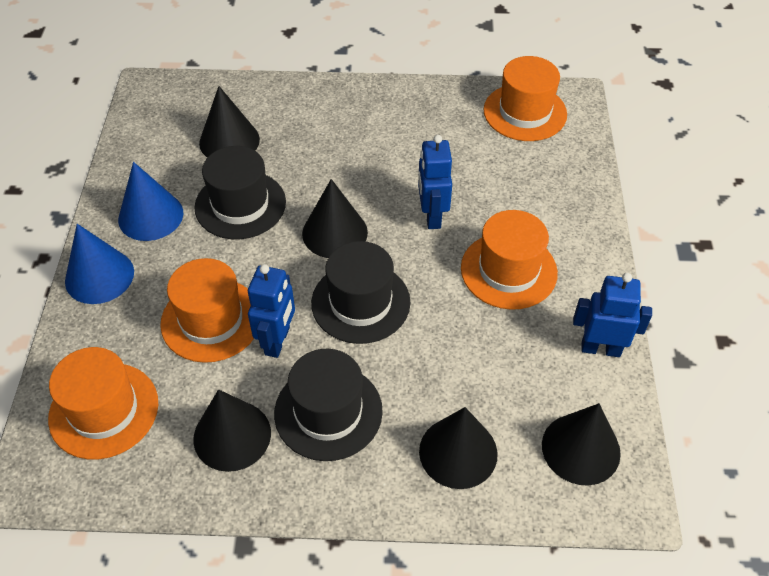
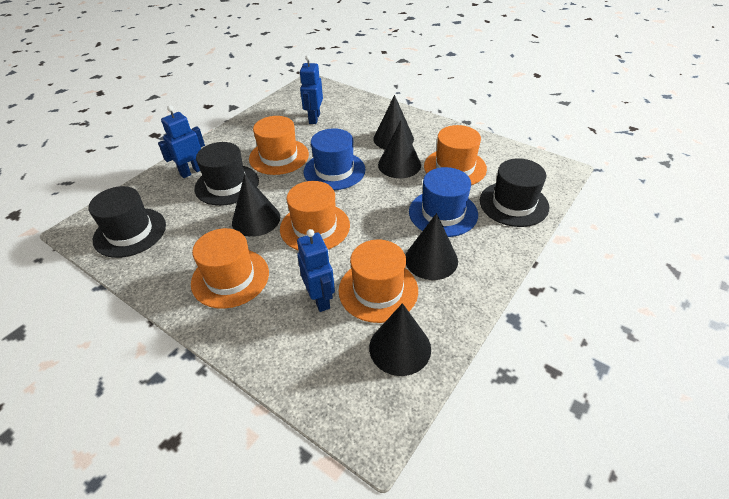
blue cone: 2 -> 0
blue hat: 0 -> 2
orange hat: 4 -> 5

